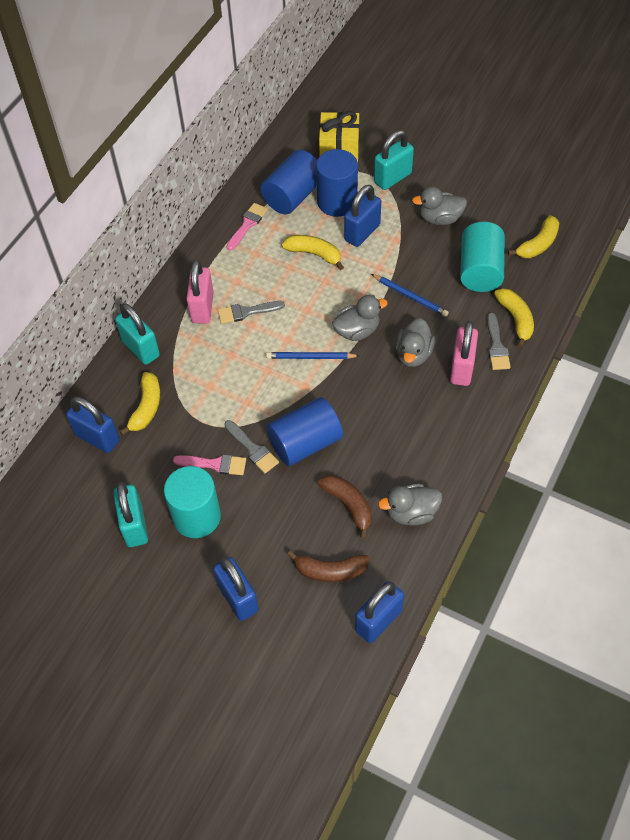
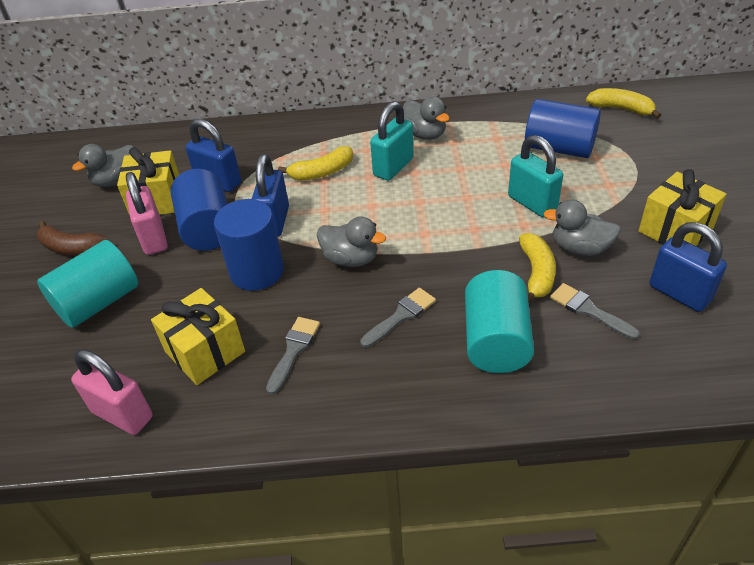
blue padlock: 4 -> 3
blue pencil: 2 -> 0
brown banana: 2 -> 1
pink brush: 2 -> 0
turquoise padlock: 3 -> 2
yellow banana: 4 -> 3
yellow gift: 1 -> 3

